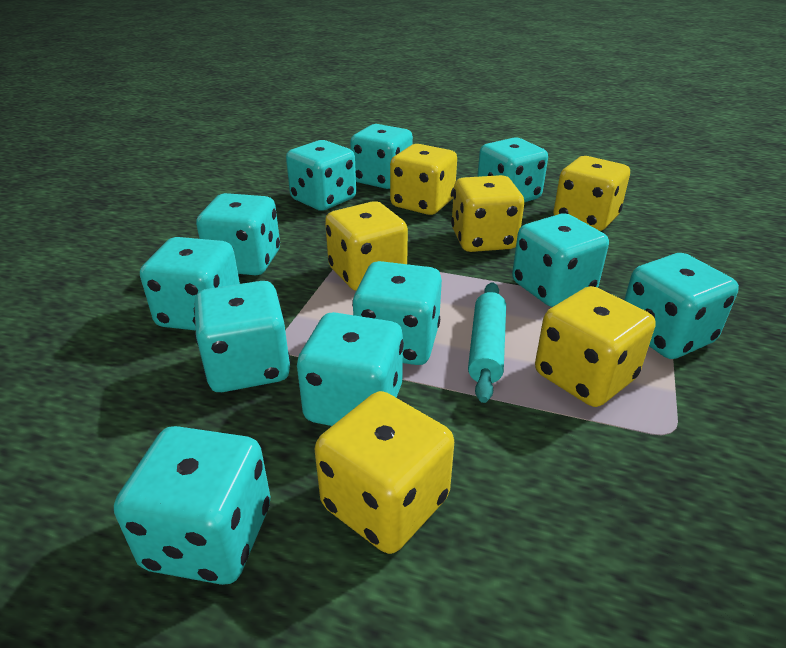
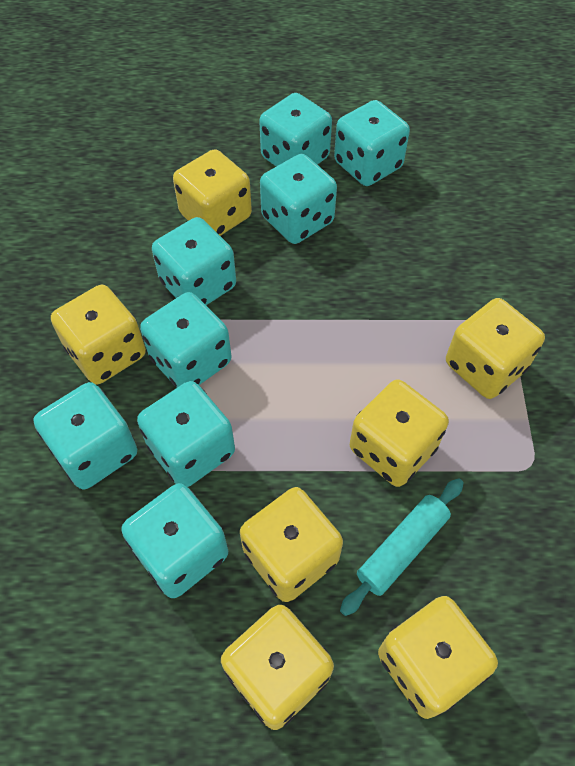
turquoise dice: 11 -> 8
yellow dice: 6 -> 7

